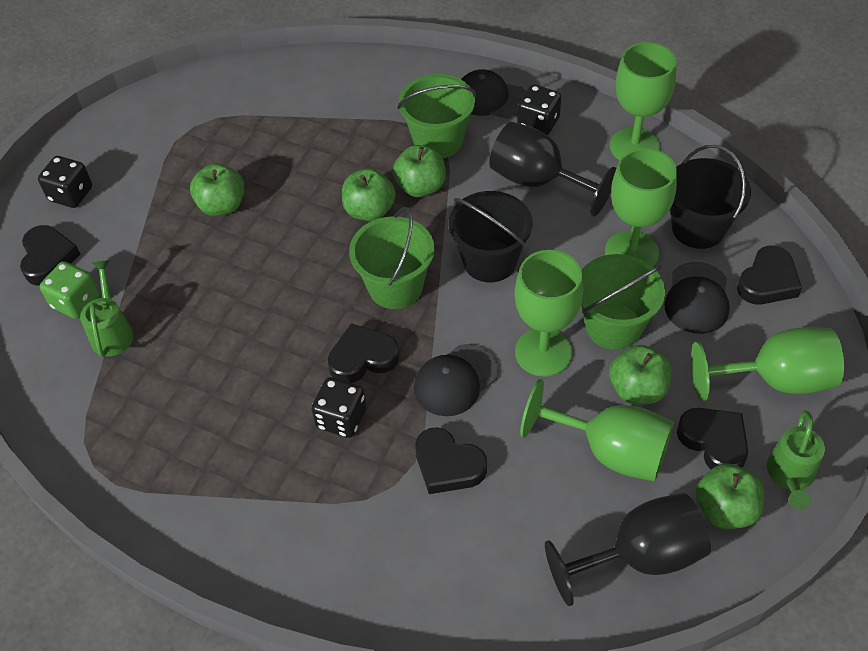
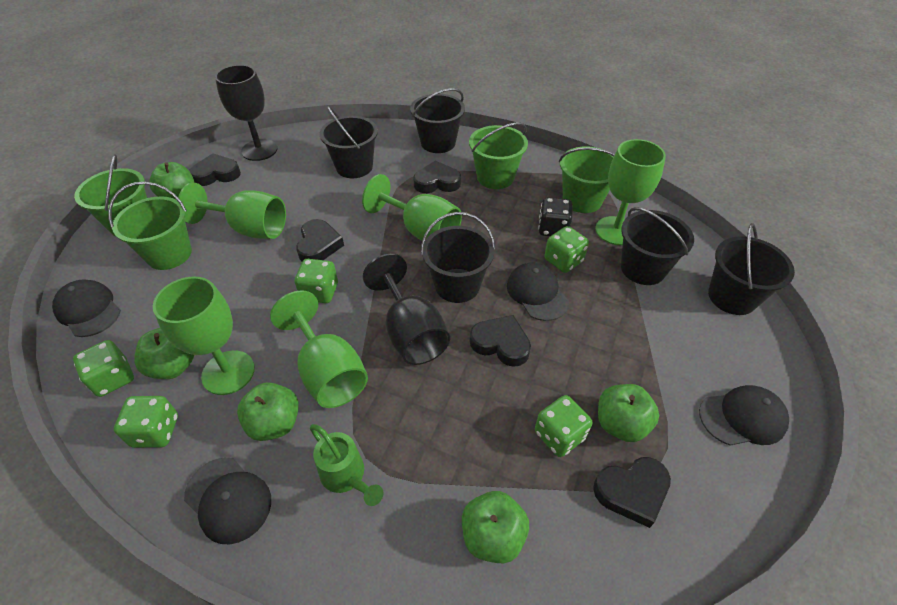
black bucket: 2 -> 5
black cap: 3 -> 4
black dice: 3 -> 1
green bucket: 3 -> 4
green dice: 1 -> 5
green watering can: 2 -> 1

